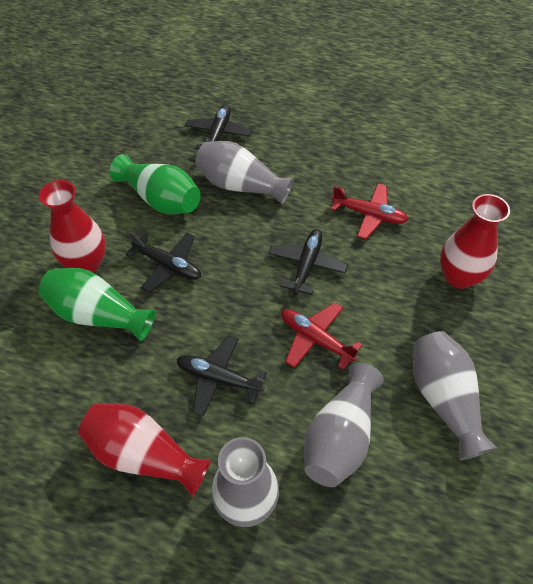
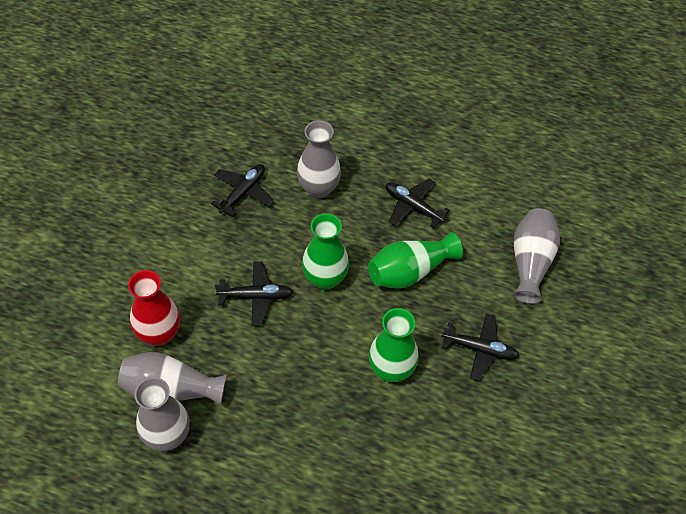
green vase: 2 -> 3
red plane: 2 -> 0
red vase: 3 -> 1

